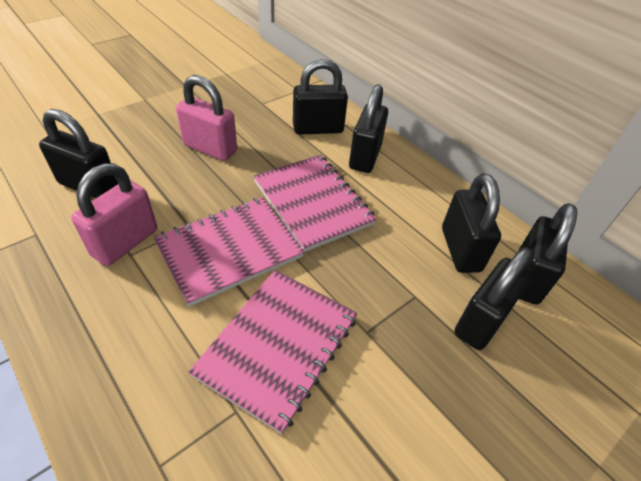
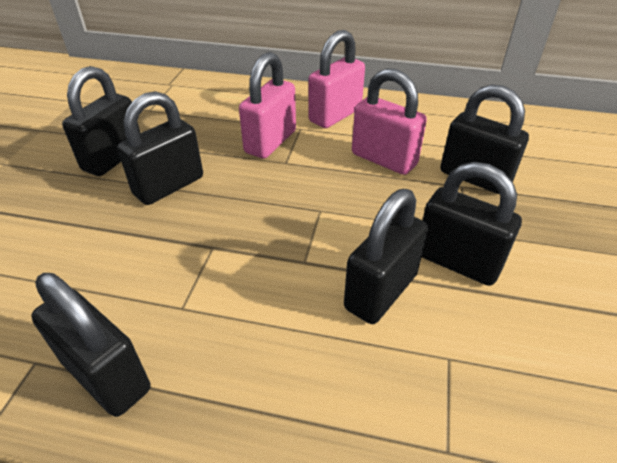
pink notebook: 3 -> 0
pink padlock: 2 -> 3

